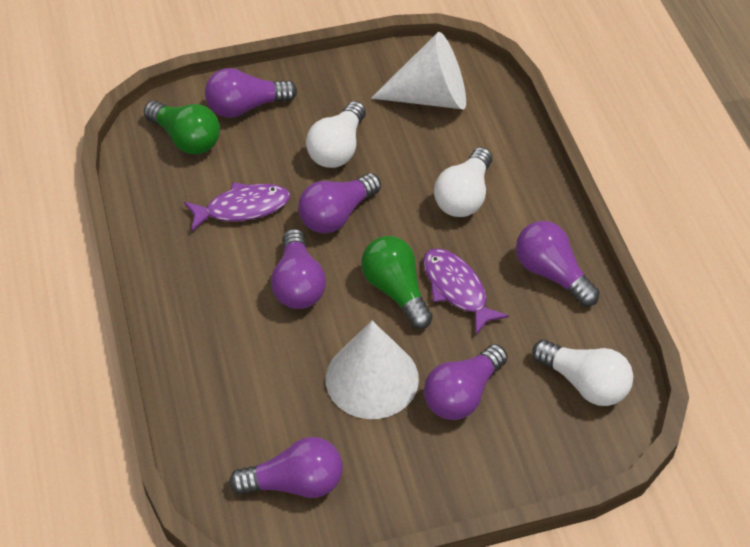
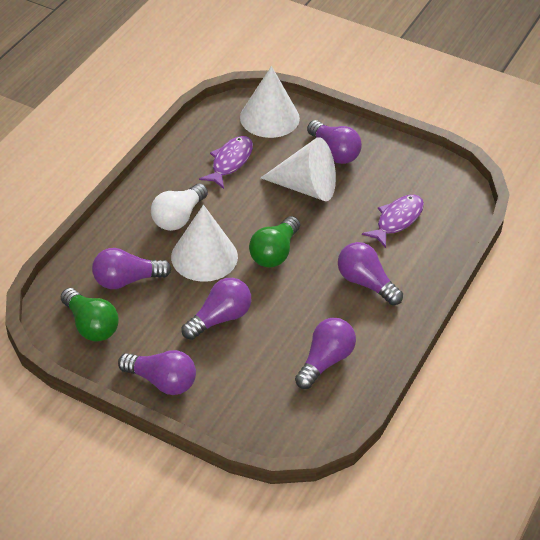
white cone: 2 -> 3
white light bulb: 3 -> 1

